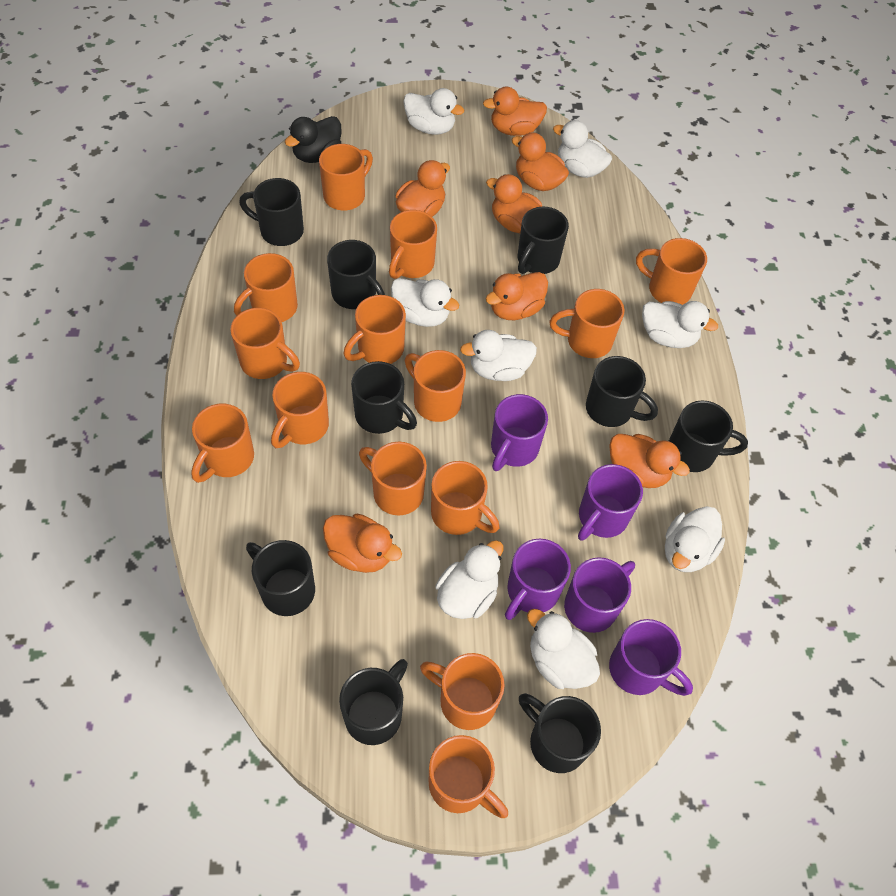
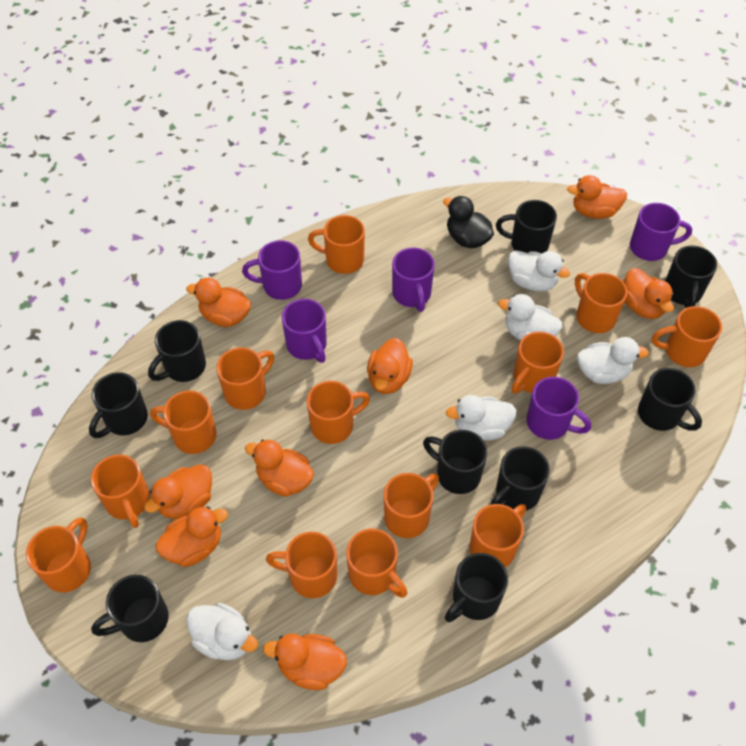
orange duck: 7 -> 8
orange mug: 14 -> 13
white duck: 8 -> 5

